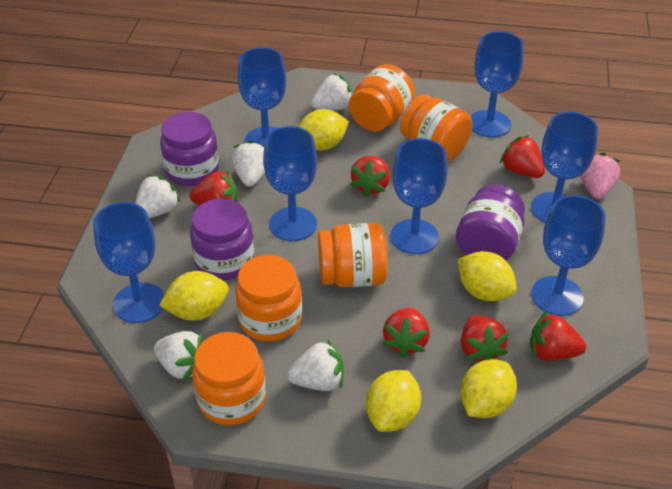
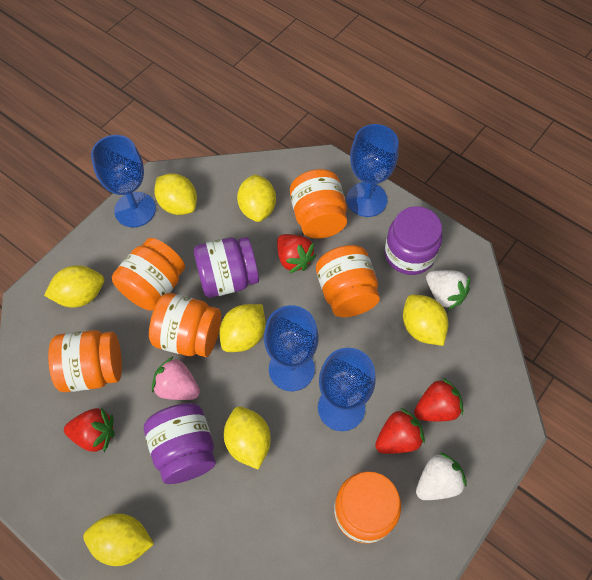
blue goblet: 7 -> 4
orange jar: 5 -> 6
red strawberry: 6 -> 4
white strawberry: 5 -> 2
yellow lemon: 5 -> 7

